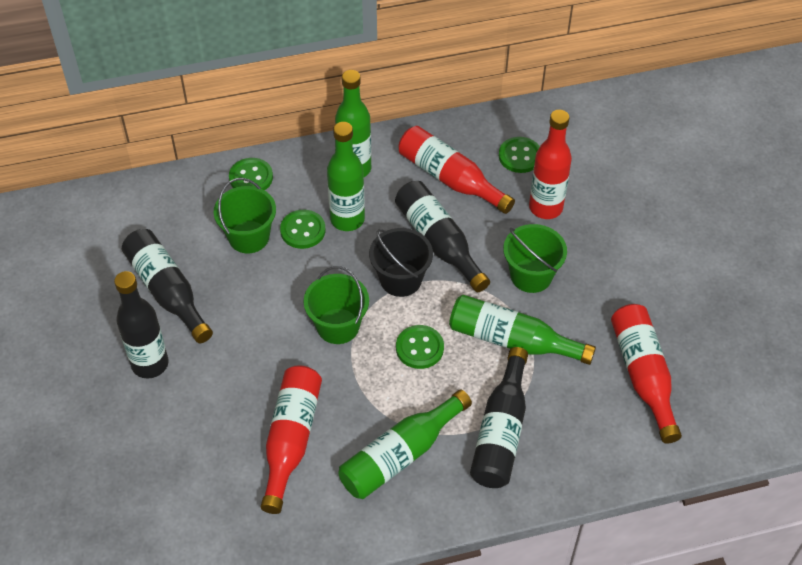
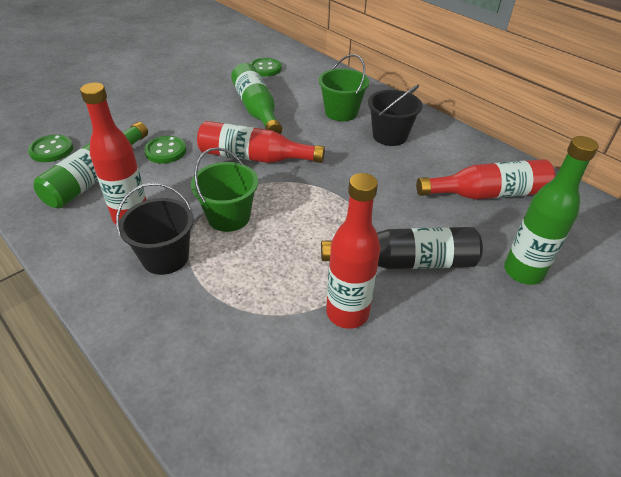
black bottle: 4 -> 1
black bucket: 1 -> 2
green bottle: 4 -> 3
green bucket: 3 -> 2
green button: 4 -> 3

